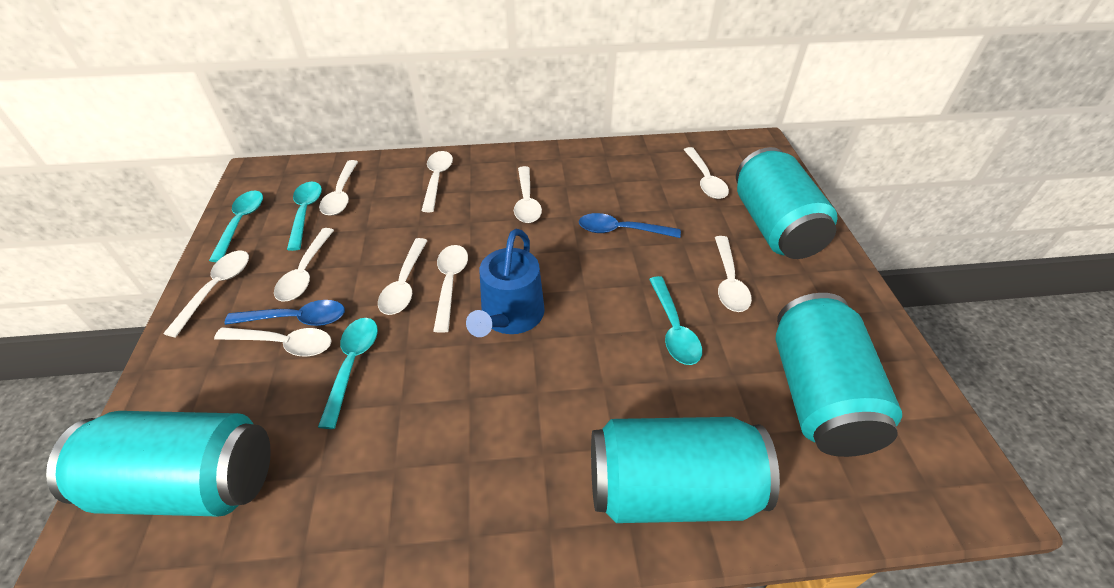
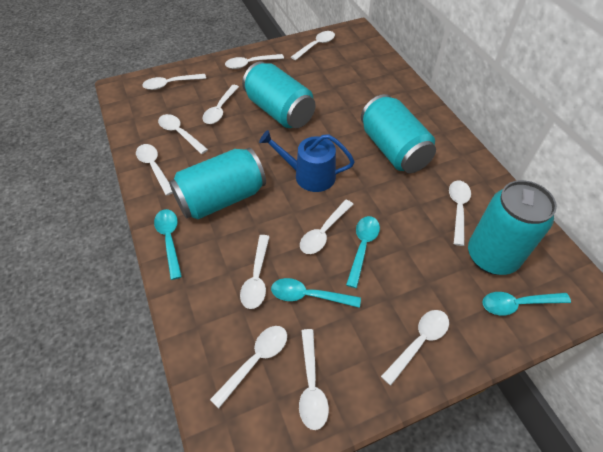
blue spoon: 2 -> 0
white spoon: 10 -> 12

